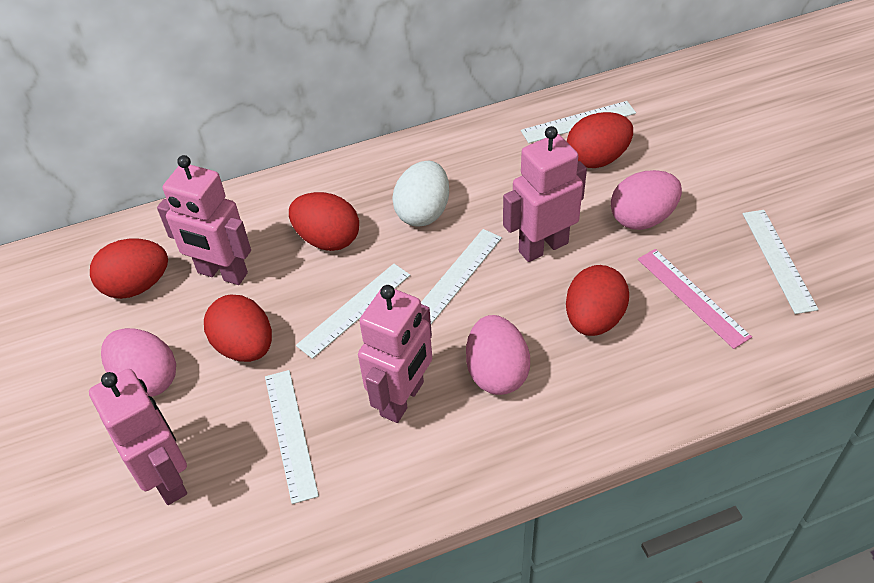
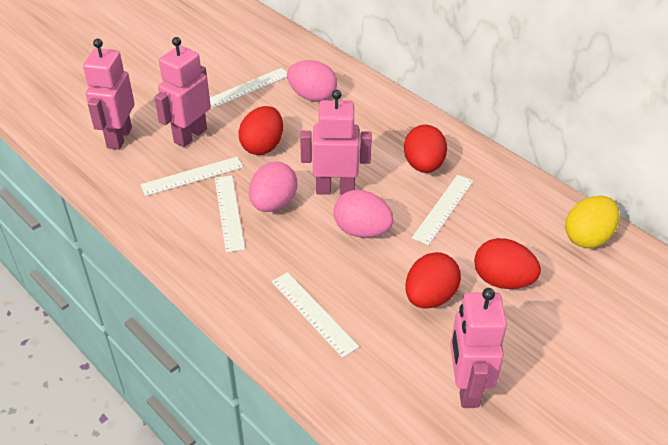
pink ruler: 1 -> 0
red egg: 5 -> 4
white egg: 1 -> 0
yellow egg: 0 -> 1

